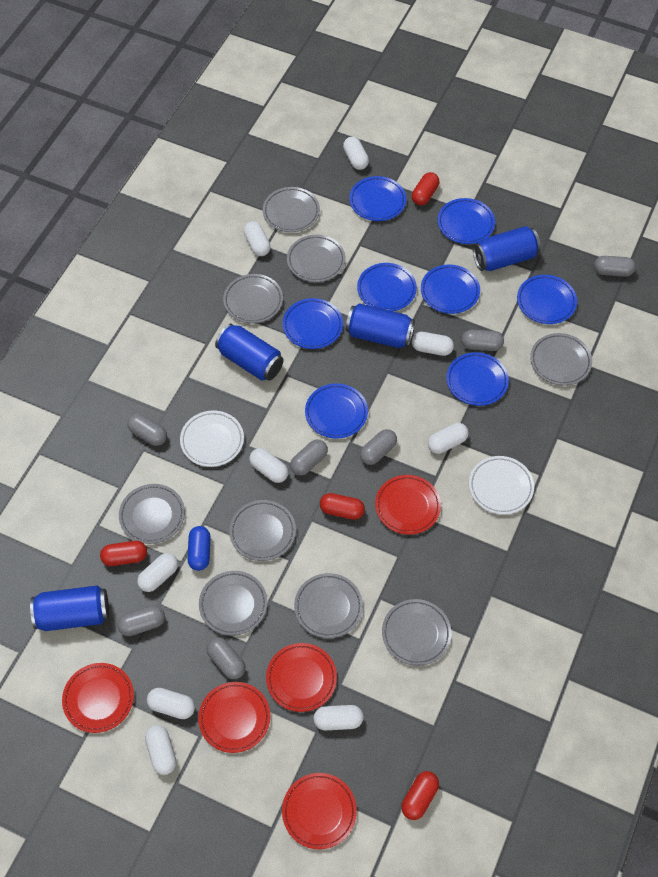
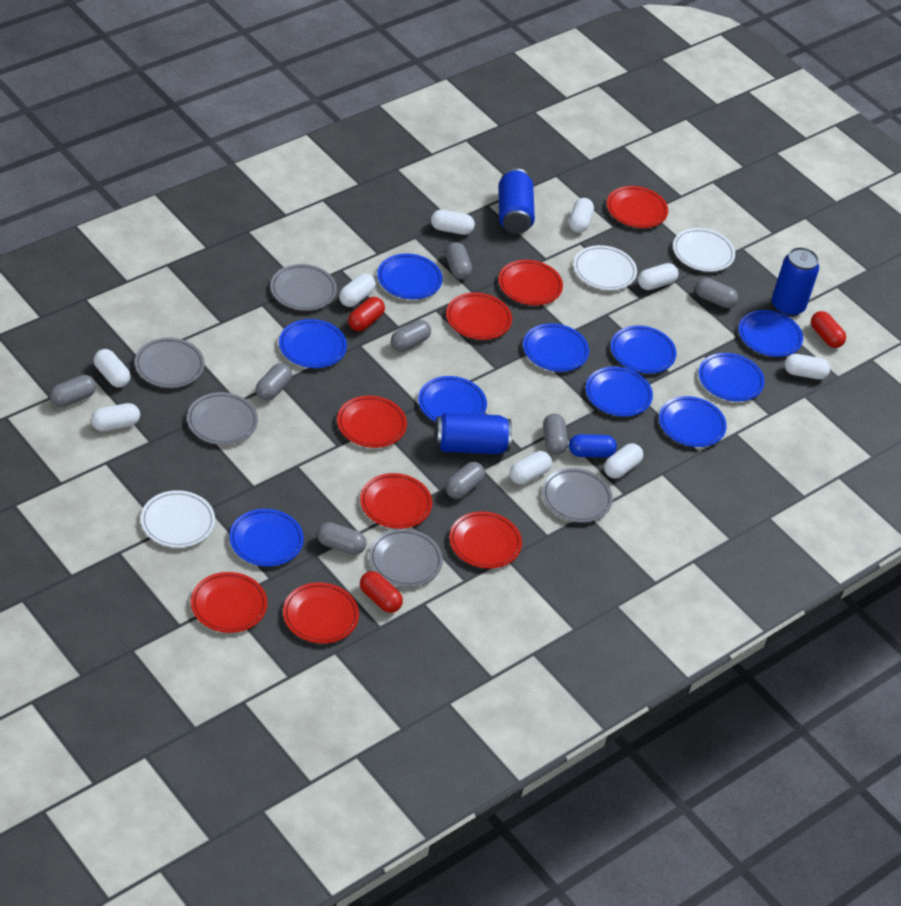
blue can: 4 -> 3
blue plate: 8 -> 10
grey capsule: 7 -> 8
grey plate: 9 -> 5
red capsule: 4 -> 3
red plate: 5 -> 8
white plate: 2 -> 3

